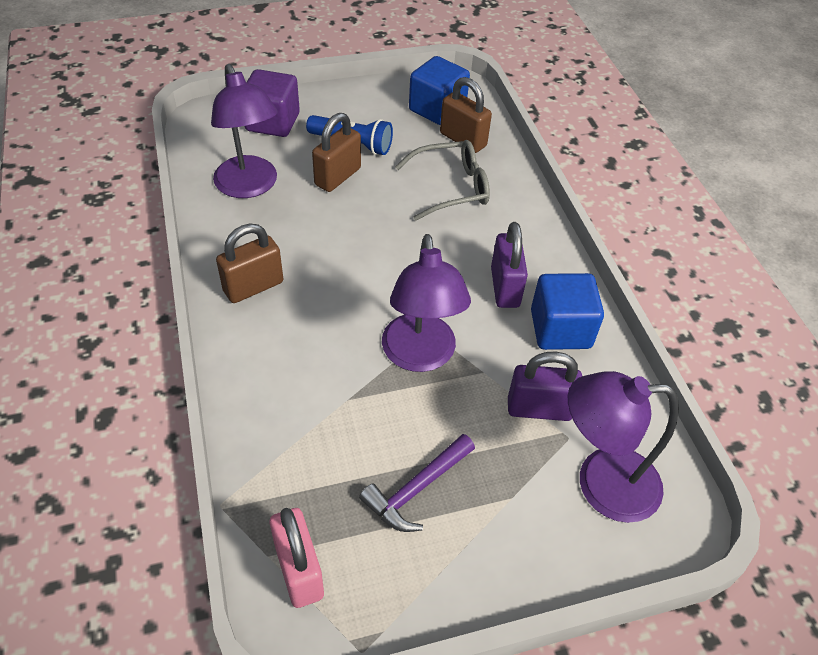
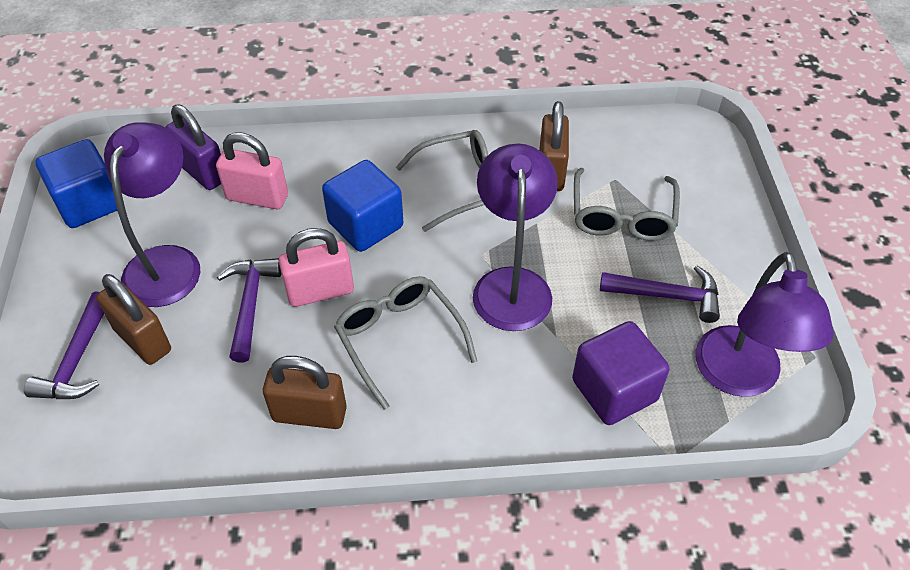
blue flashlight: 1 -> 0
grey glasses: 1 -> 3
pink padlock: 1 -> 2
purple hammer: 1 -> 3
purple padlock: 2 -> 1

